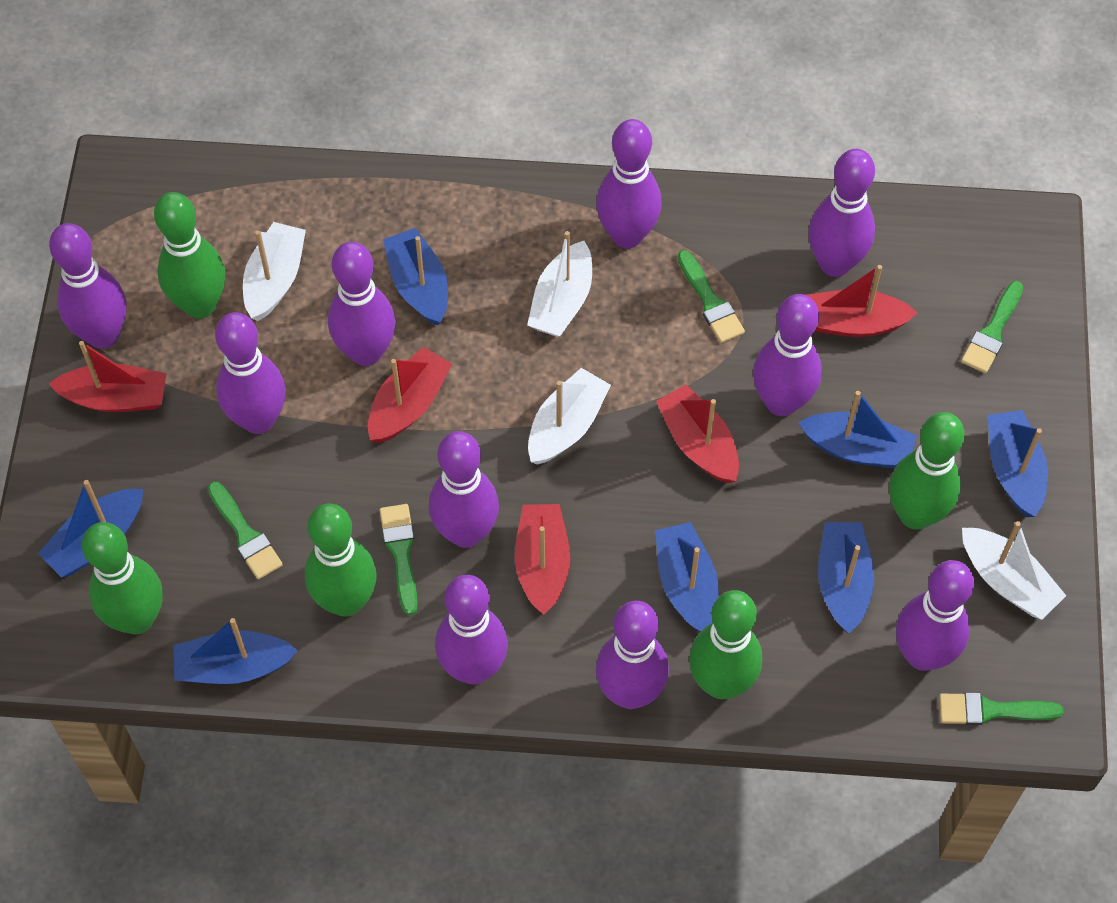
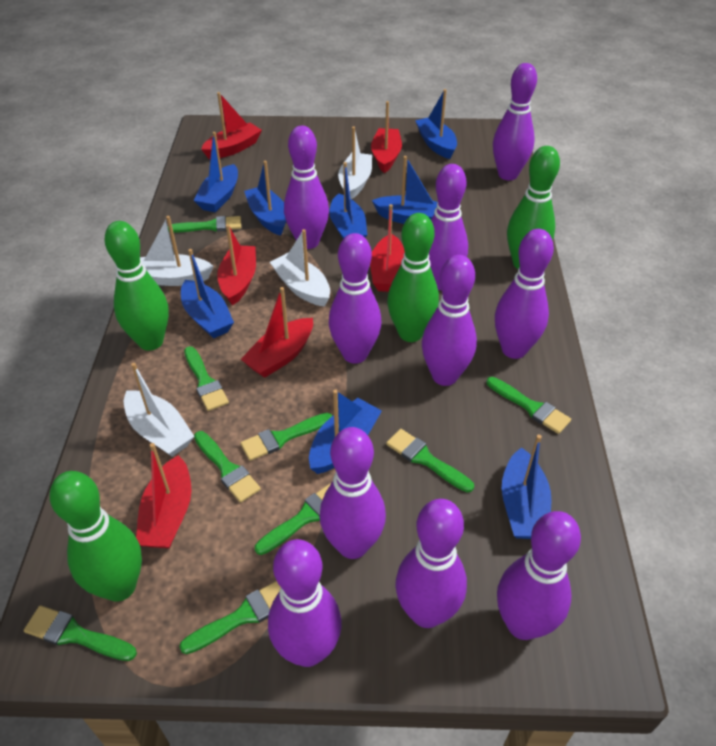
blue boat: 7 -> 8
green bowling pin: 5 -> 4
green brush: 5 -> 9
red boat: 5 -> 6

